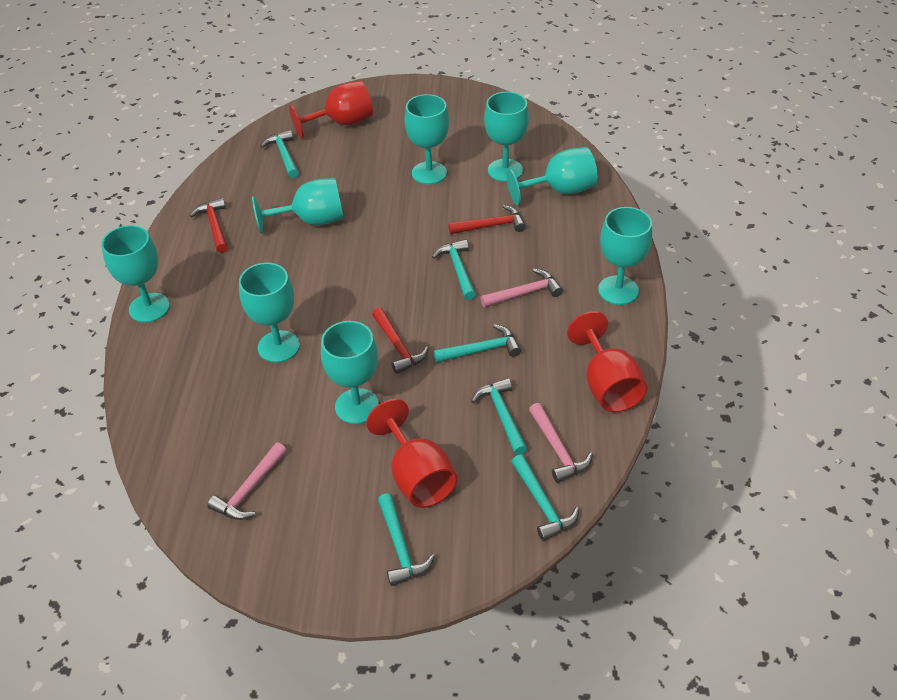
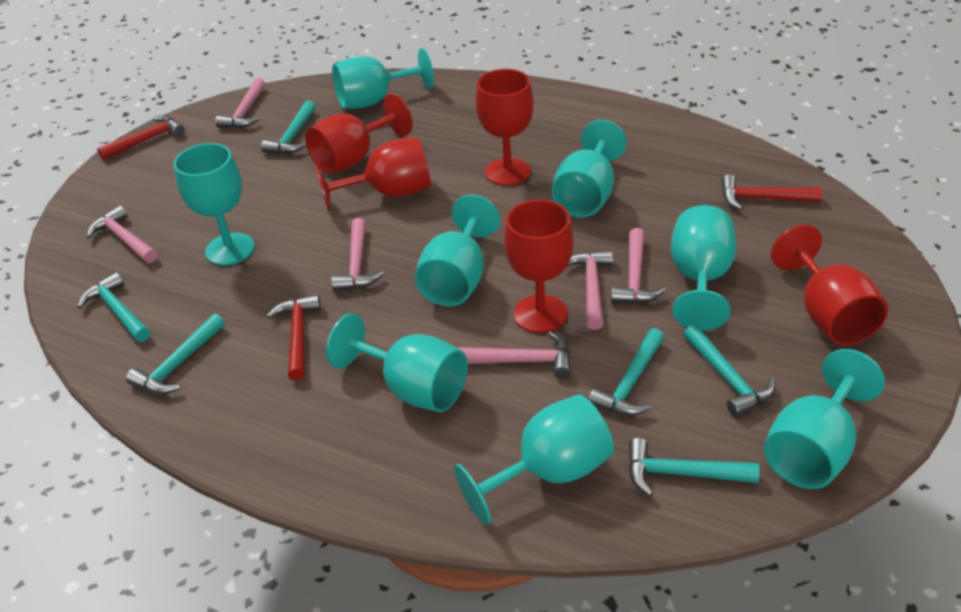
pink hammer: 3 -> 6
red goblet: 3 -> 5

